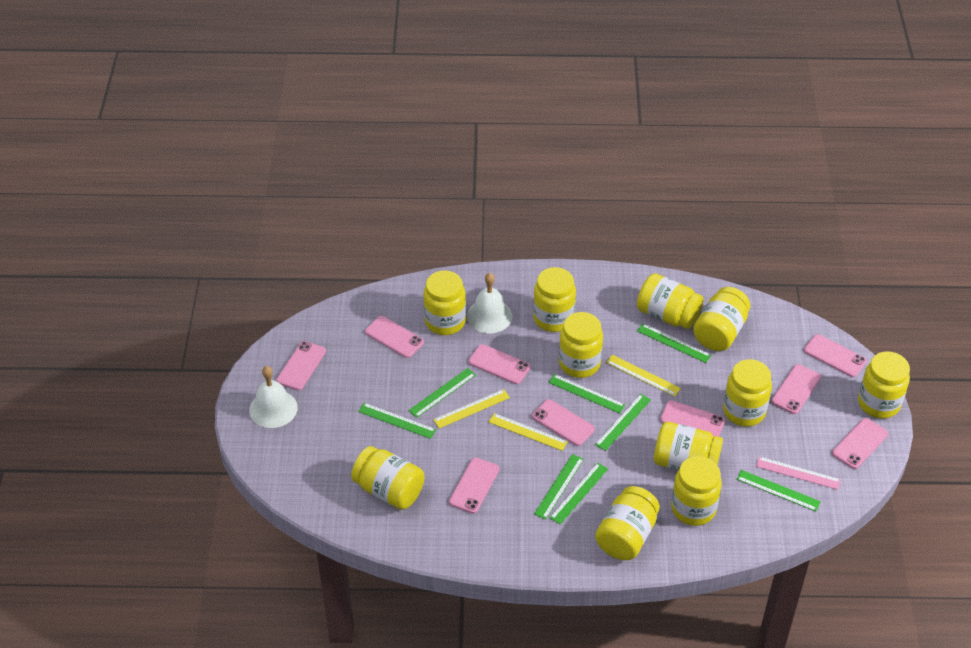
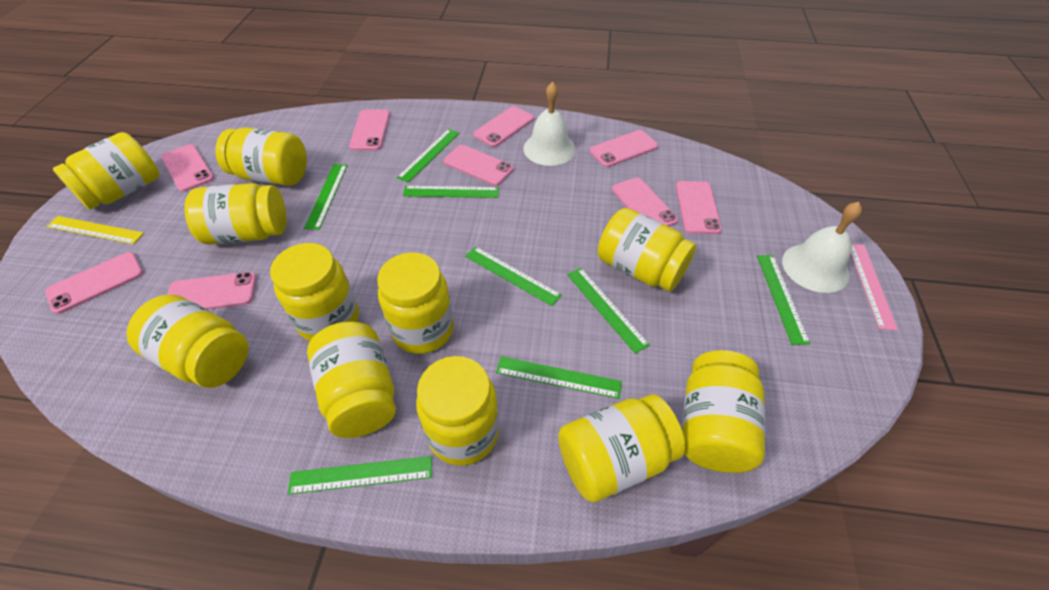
yellow ruler: 3 -> 1

